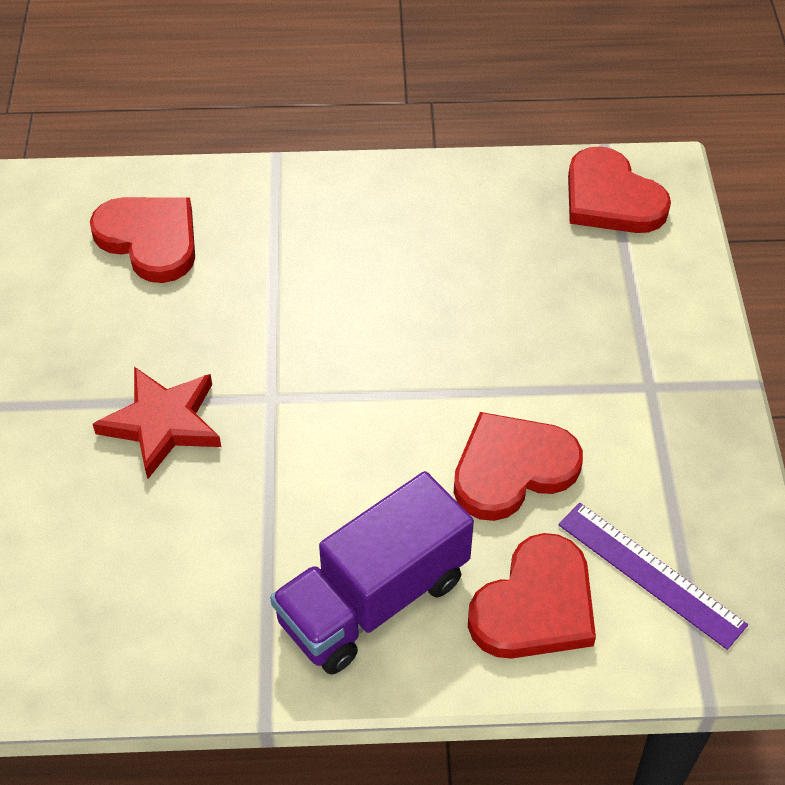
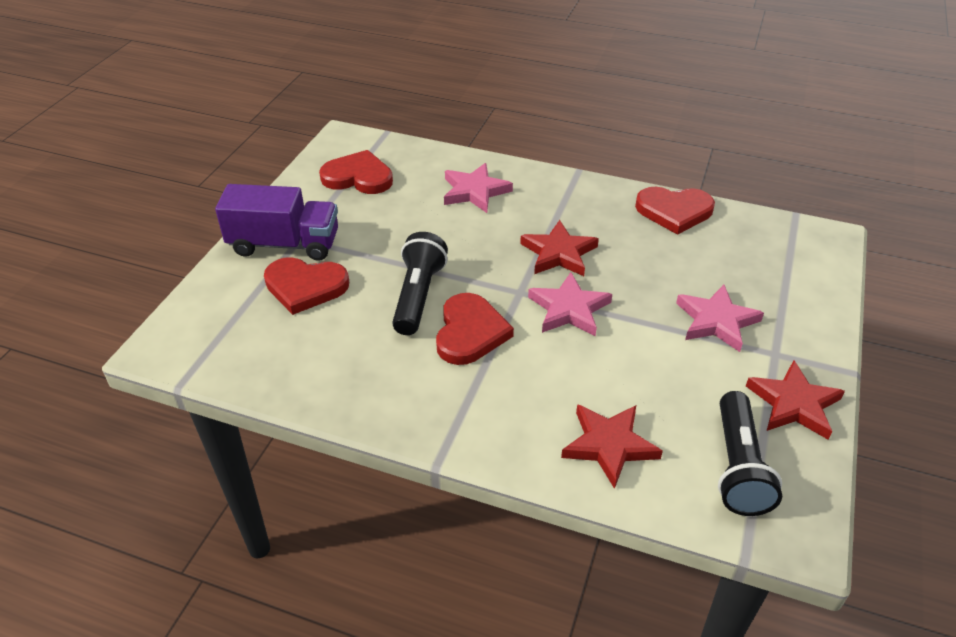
black flashlight: 0 -> 2
pink star: 0 -> 3
purple ruler: 1 -> 0
red star: 1 -> 3

